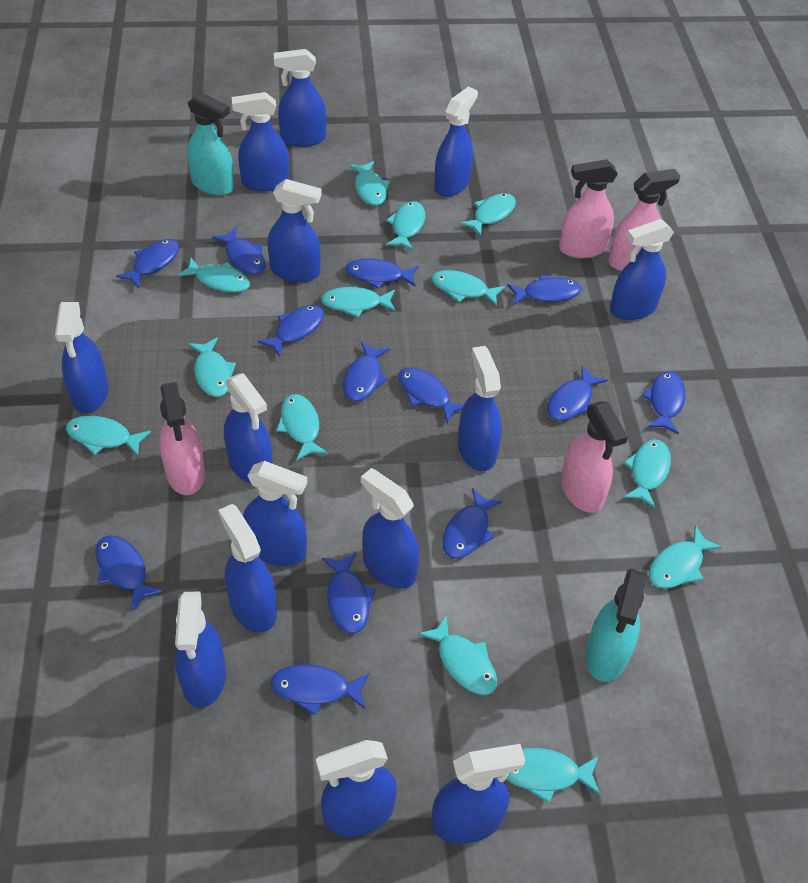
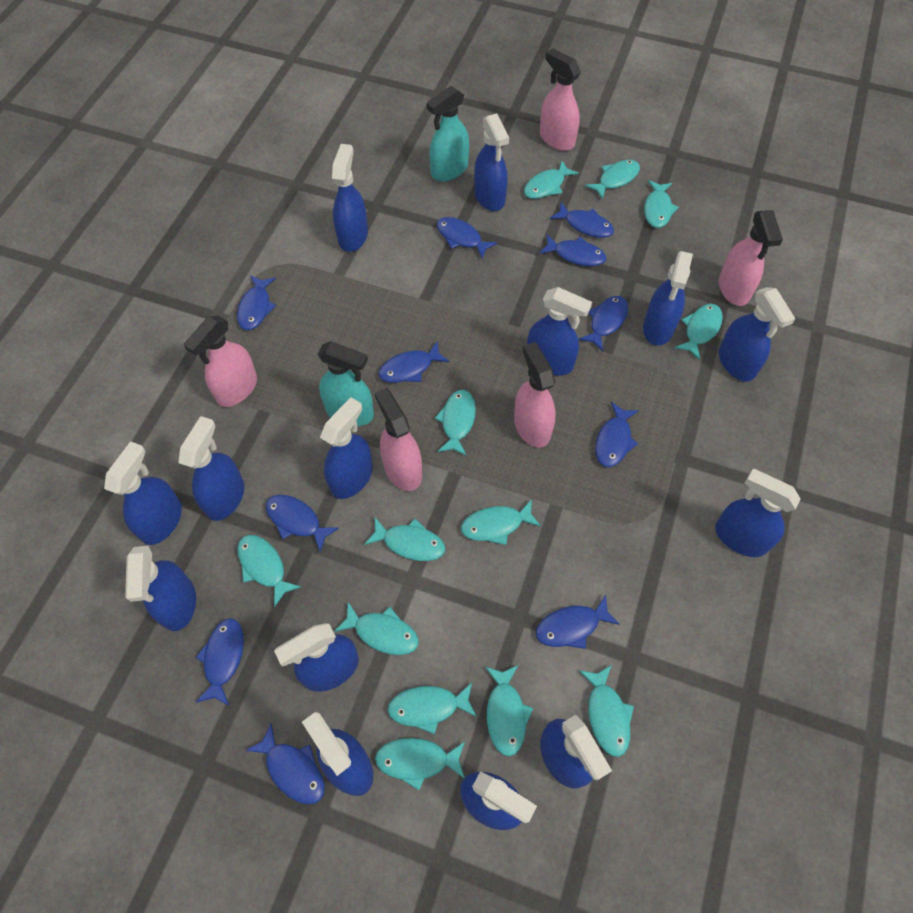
blue fish: 13 -> 11
pink spray bottle: 4 -> 5

